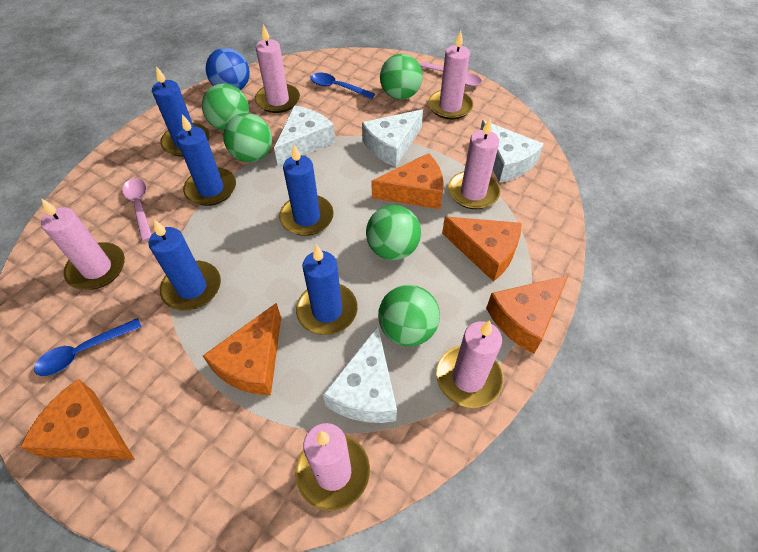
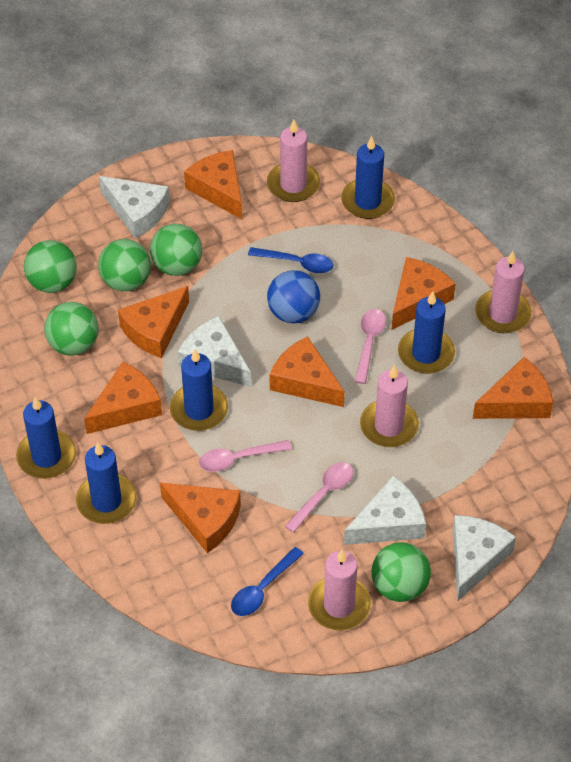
orange cheese: 5 -> 7
pink candle: 6 -> 4
pink spoon: 2 -> 3

